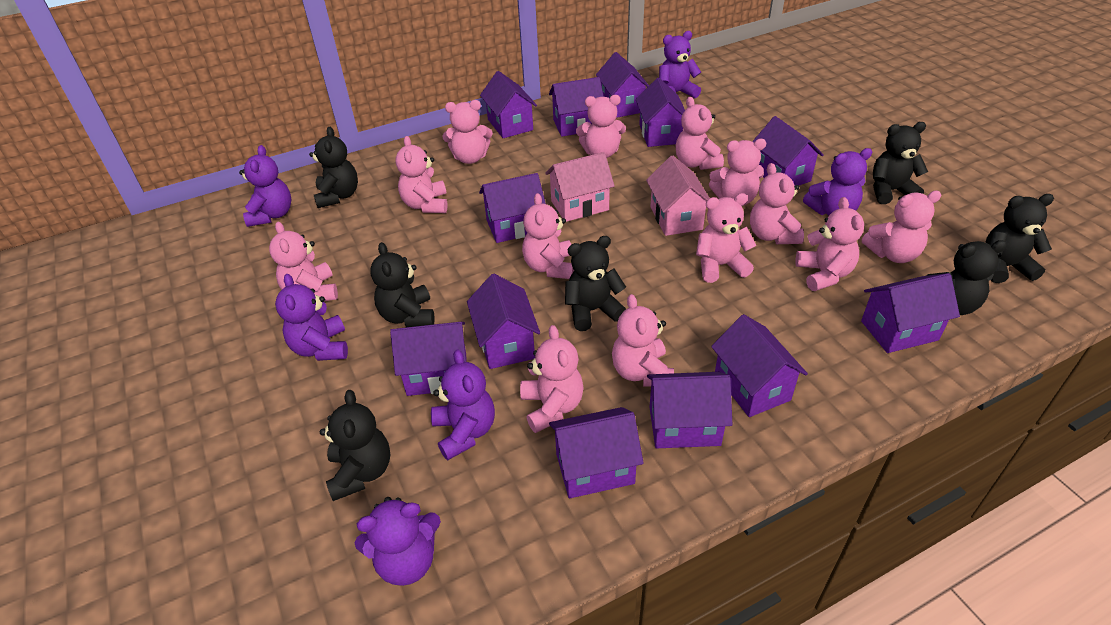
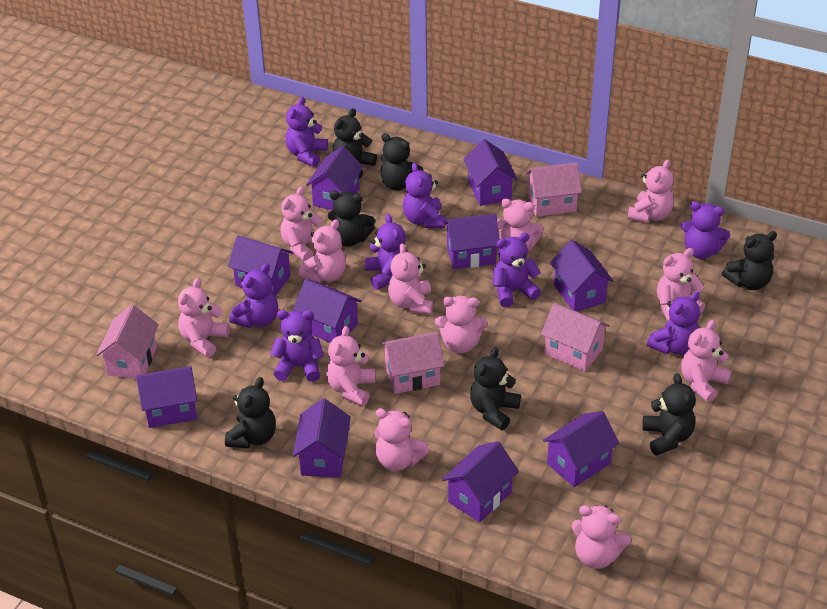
pink house: 2 -> 4
pink teddy bear: 13 -> 12
purple house: 12 -> 10
purple teddy bear: 6 -> 8

